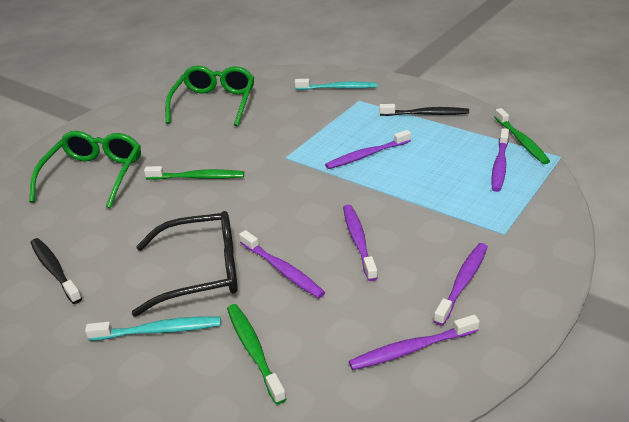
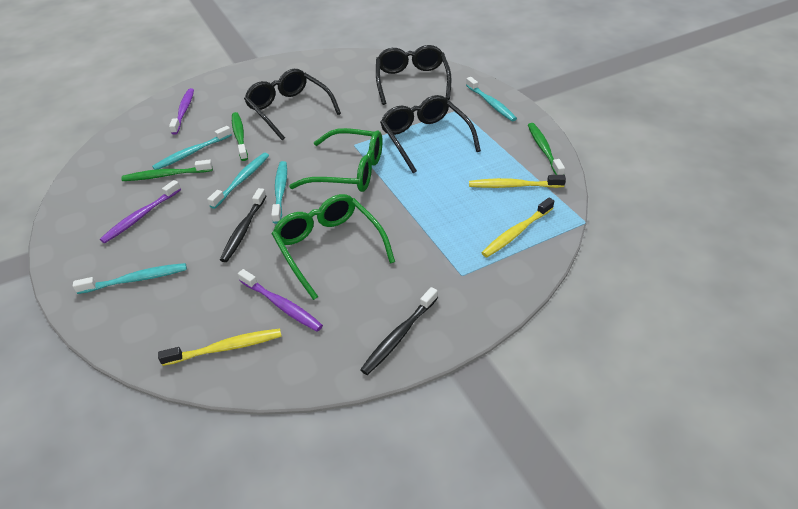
black glasses: 1 -> 3
purple toothbrush: 6 -> 3
turquoise toothbrush: 2 -> 5
yellow toothbrush: 0 -> 3

